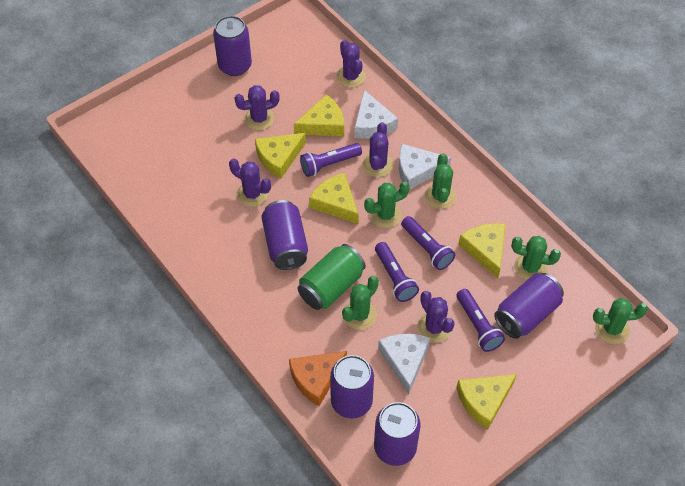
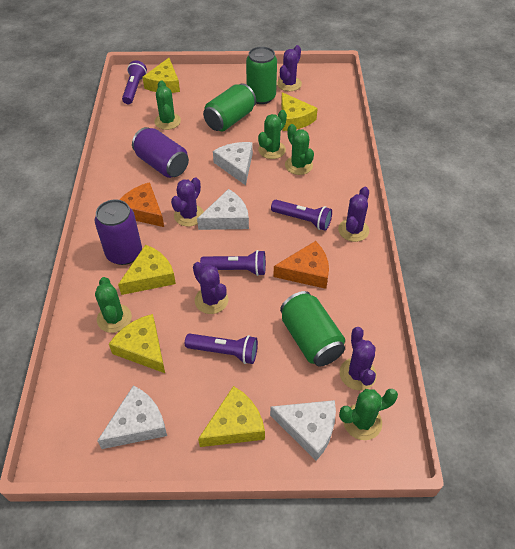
green can: 1 -> 3
orange cheese: 1 -> 2
purple can: 5 -> 2
white cheese: 3 -> 4

